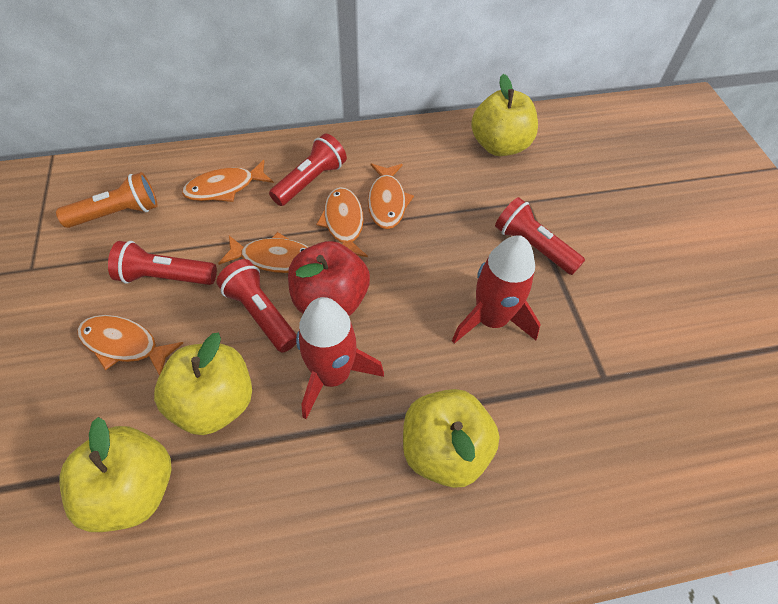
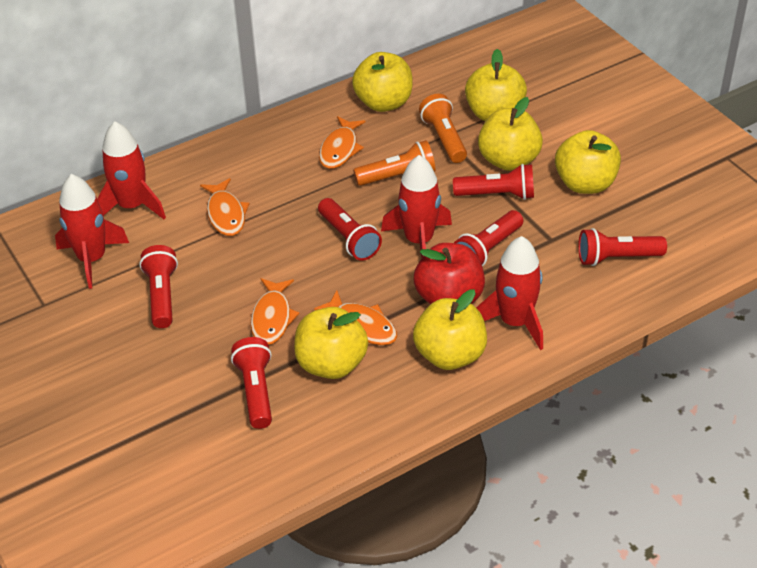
orange fish: 5 -> 4
orange flashlight: 1 -> 2
red flashlight: 4 -> 6
red rocket: 2 -> 4
yellow apple: 4 -> 6

